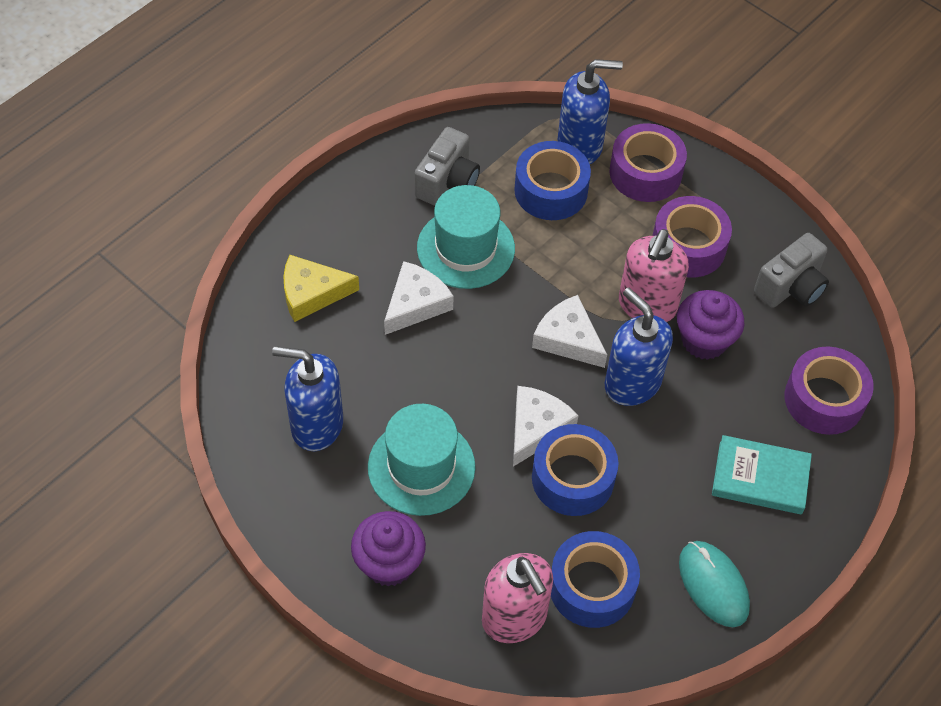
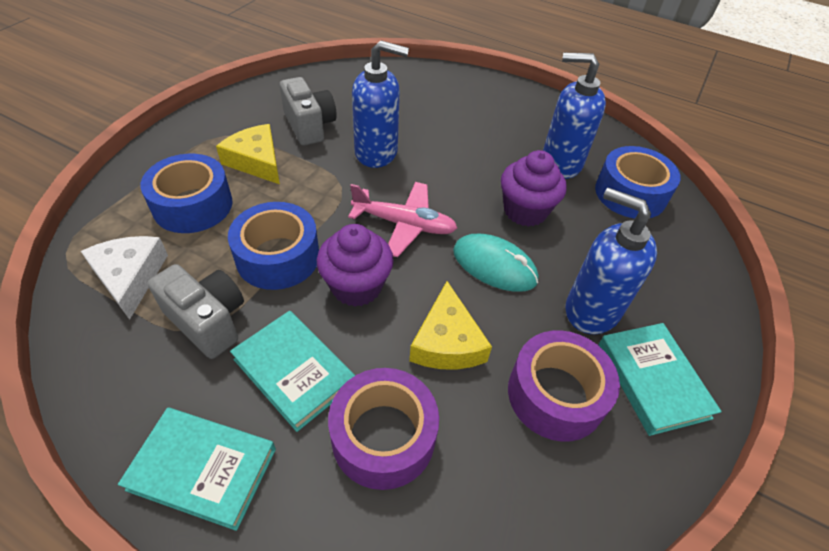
pink plane: 0 -> 1
pink soap dispenser: 2 -> 0
purple tape: 3 -> 2
turquoise book: 1 -> 3
turquoise hat: 2 -> 0
white cheese: 3 -> 1
yellow cheese: 1 -> 2

